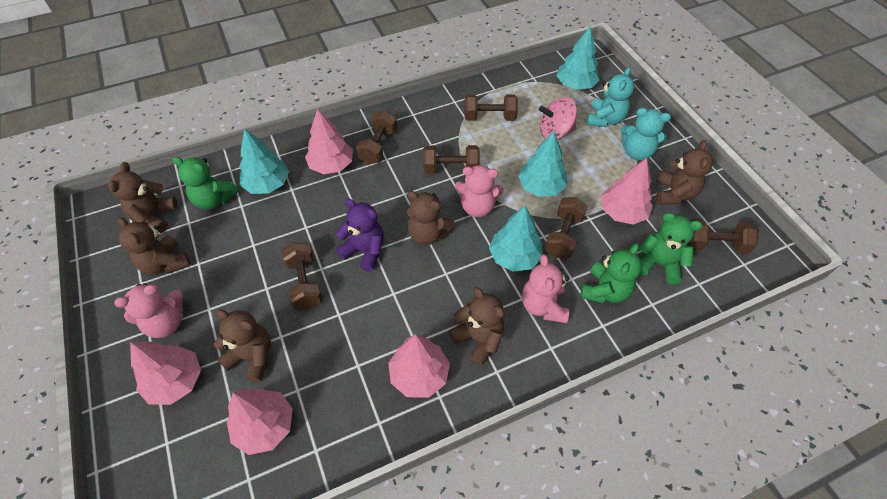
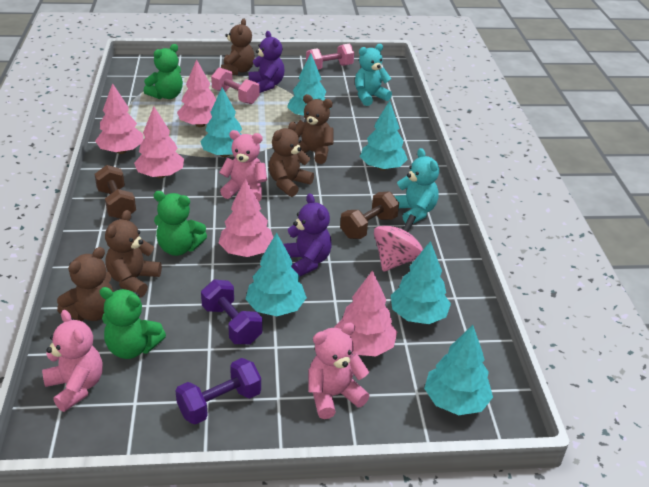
brown dumbbell: 6 -> 2
brown teddy bear: 6 -> 5
pink dumbbell: 0 -> 2
purple dumbbell: 0 -> 2
purple teddy bear: 1 -> 2
turquoise tree: 4 -> 6

